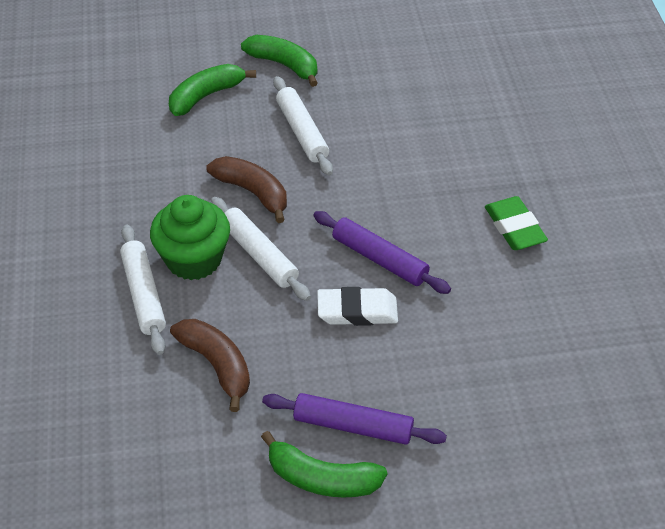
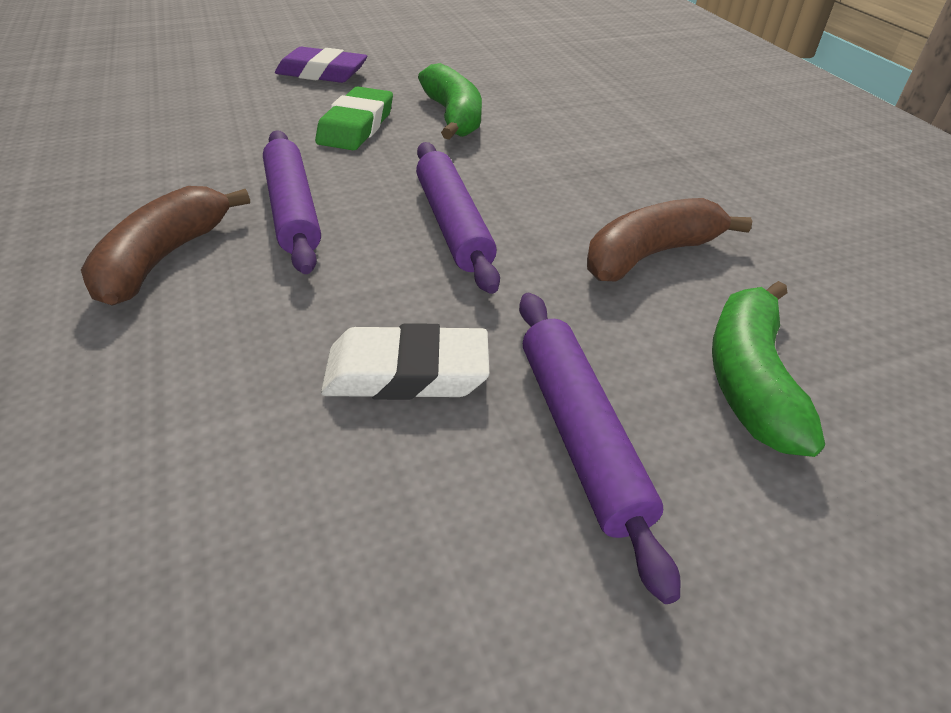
green banana: 3 -> 2
green cupcake: 1 -> 0
purple eraser: 0 -> 1
purple rolling pin: 2 -> 3
white rolling pin: 3 -> 0

